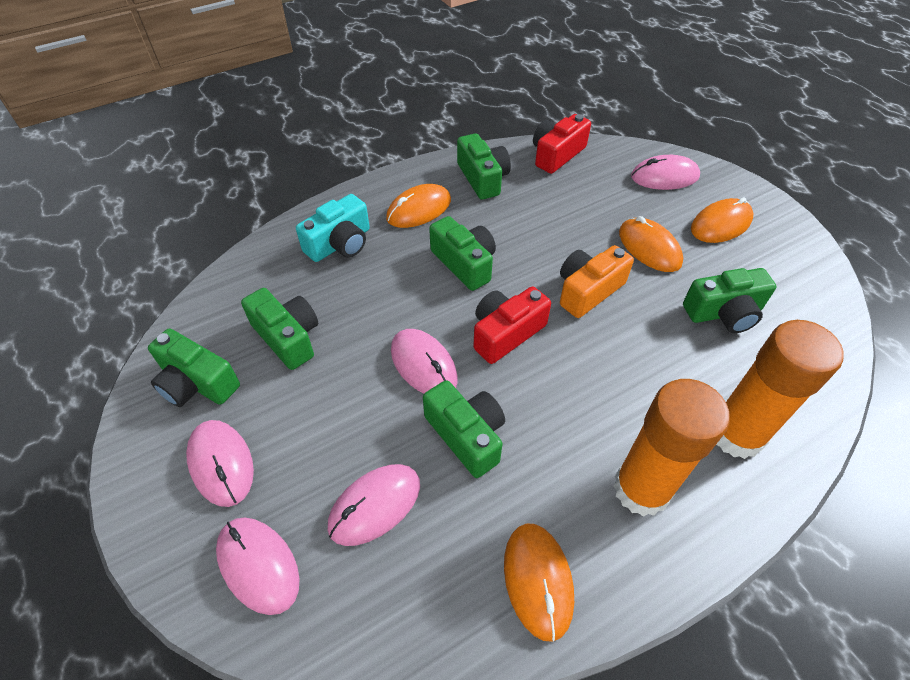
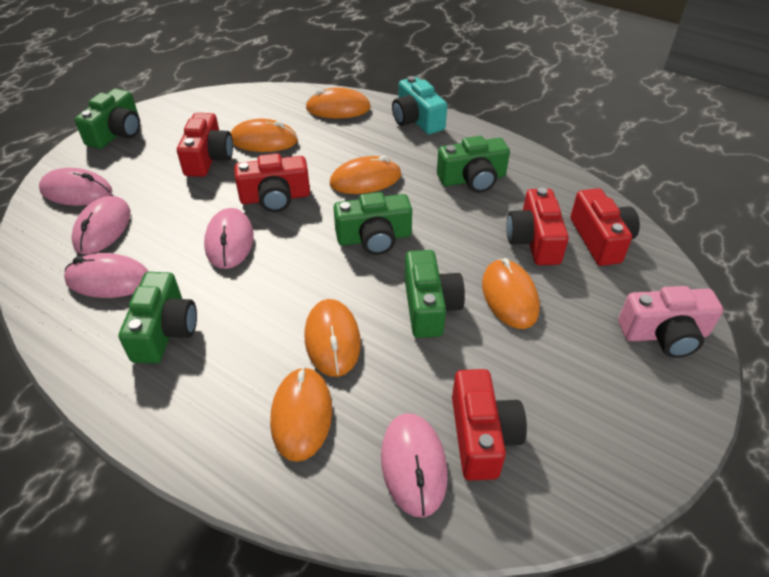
green camera: 6 -> 5
orange camera: 1 -> 0
orange glue stick: 2 -> 0
orange mouse: 4 -> 6
pink camera: 0 -> 1
red camera: 2 -> 5

